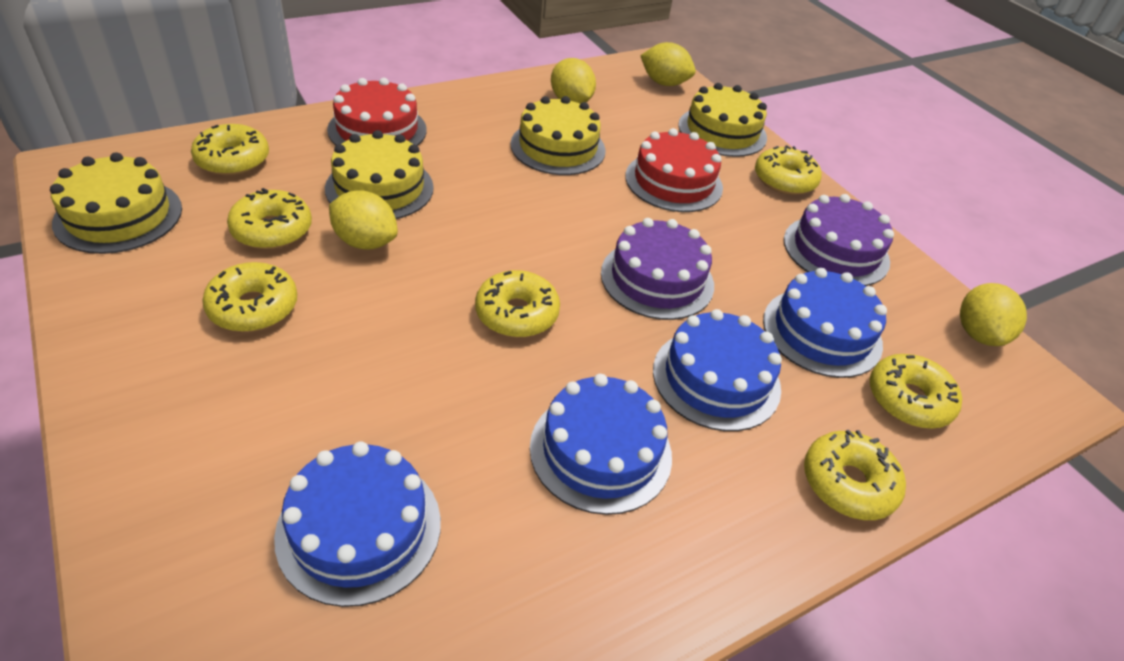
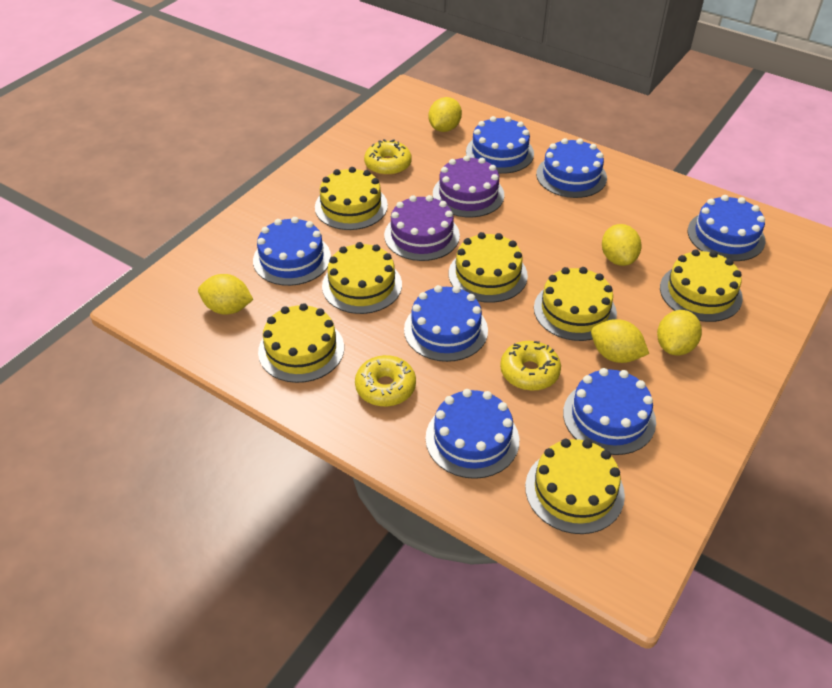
blue cake: 4 -> 7
red cake: 2 -> 0
yellow cake: 4 -> 7
yellow donut: 7 -> 3
yellow lemon: 4 -> 5

